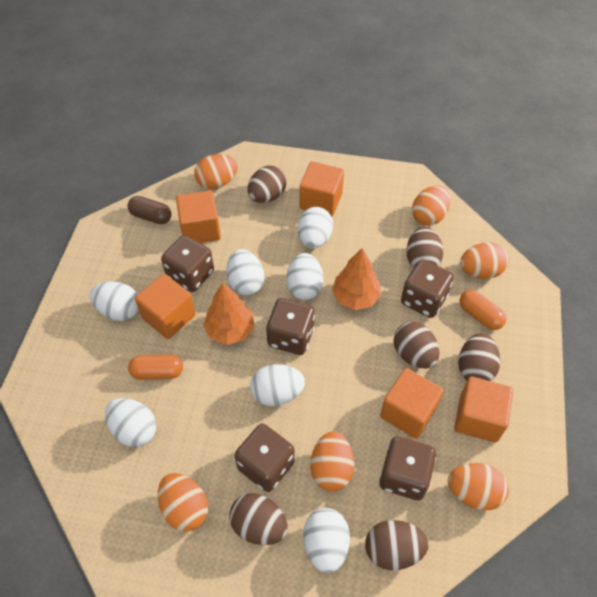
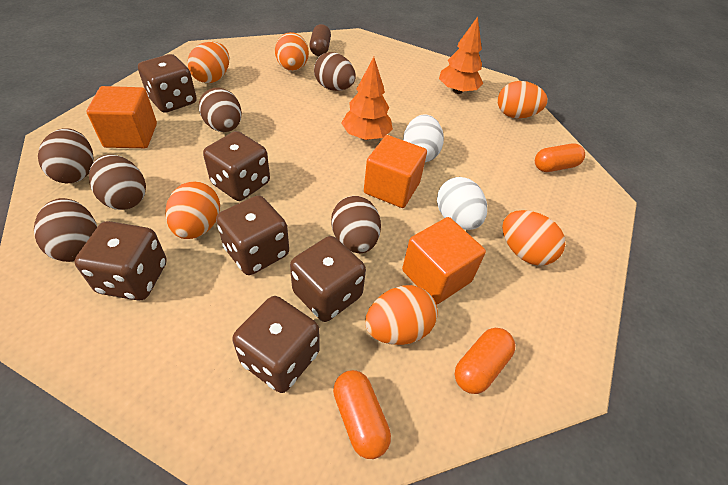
brown dice: 5 -> 6
orange capsule: 2 -> 3
orange cube: 5 -> 3
white egg: 7 -> 2

